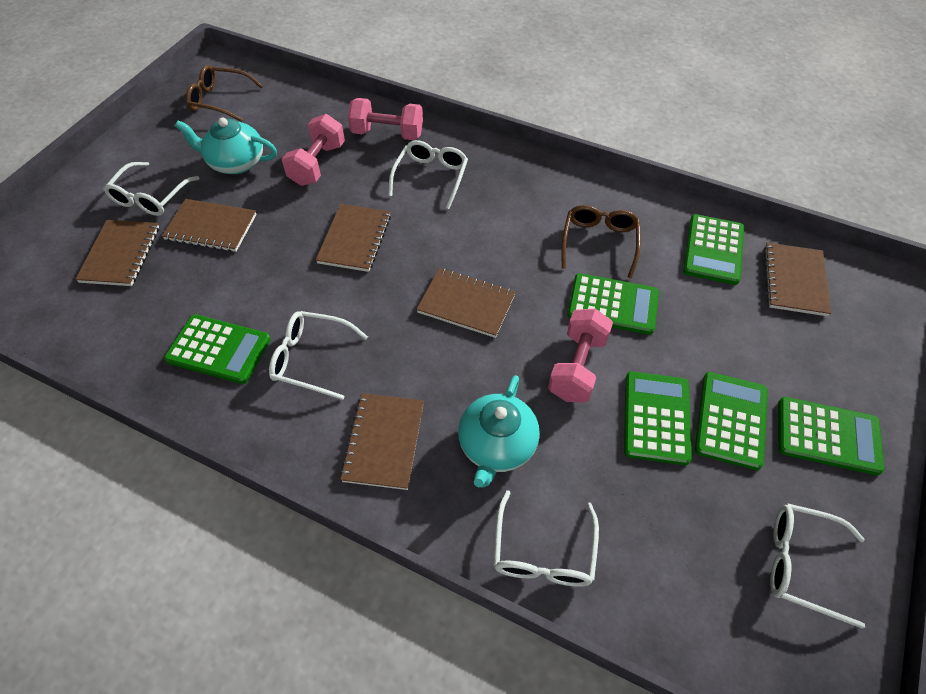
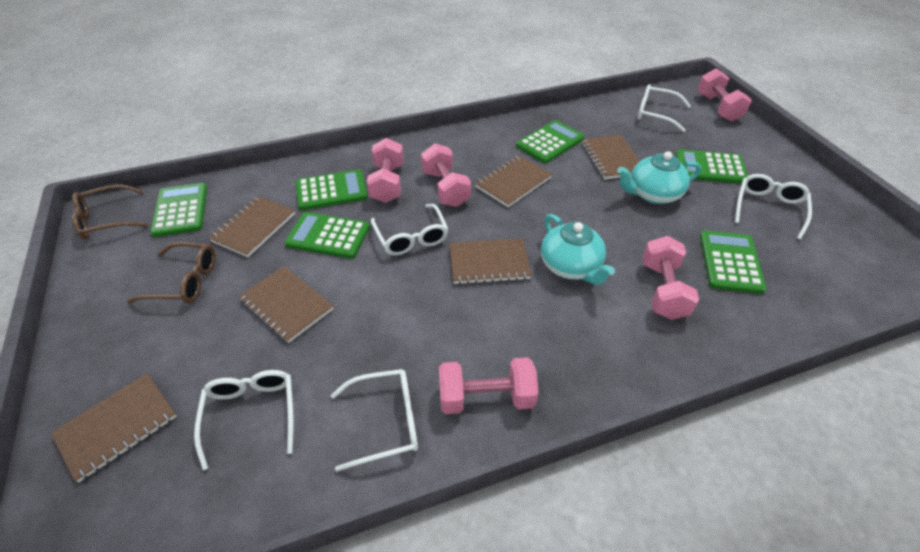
pink dumbbell: 3 -> 5

